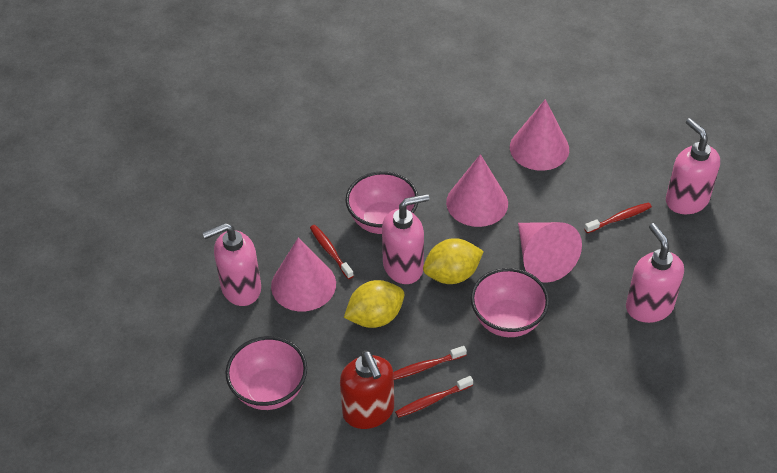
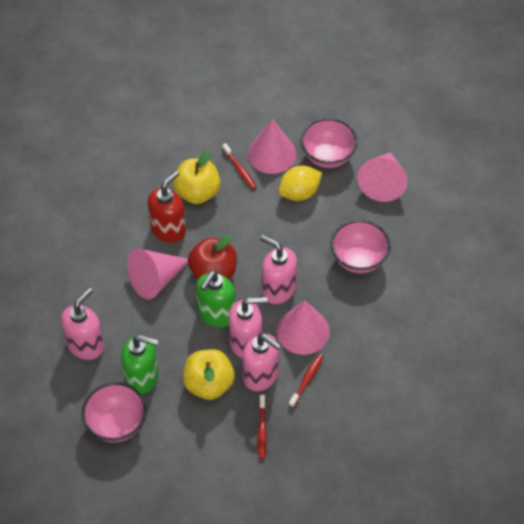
green soap dispenser: 0 -> 2
red apple: 0 -> 1
red toothbrush: 4 -> 3
yellow apple: 0 -> 2
yellow lemon: 2 -> 1

